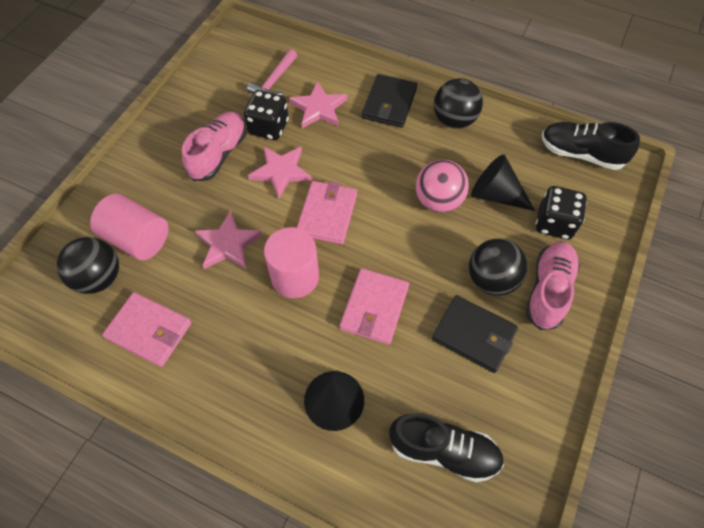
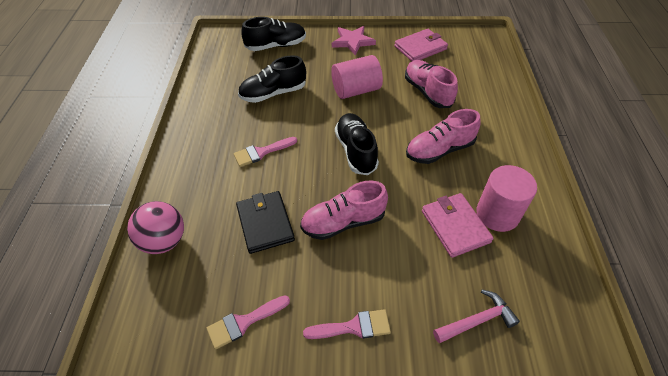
black ball: 3 -> 0
black cone: 2 -> 0
black dice: 2 -> 0
black shoe: 2 -> 3
black wallet: 2 -> 1
pink brush: 0 -> 3
pink shoe: 2 -> 3
pink star: 3 -> 1
pink wallet: 3 -> 2

